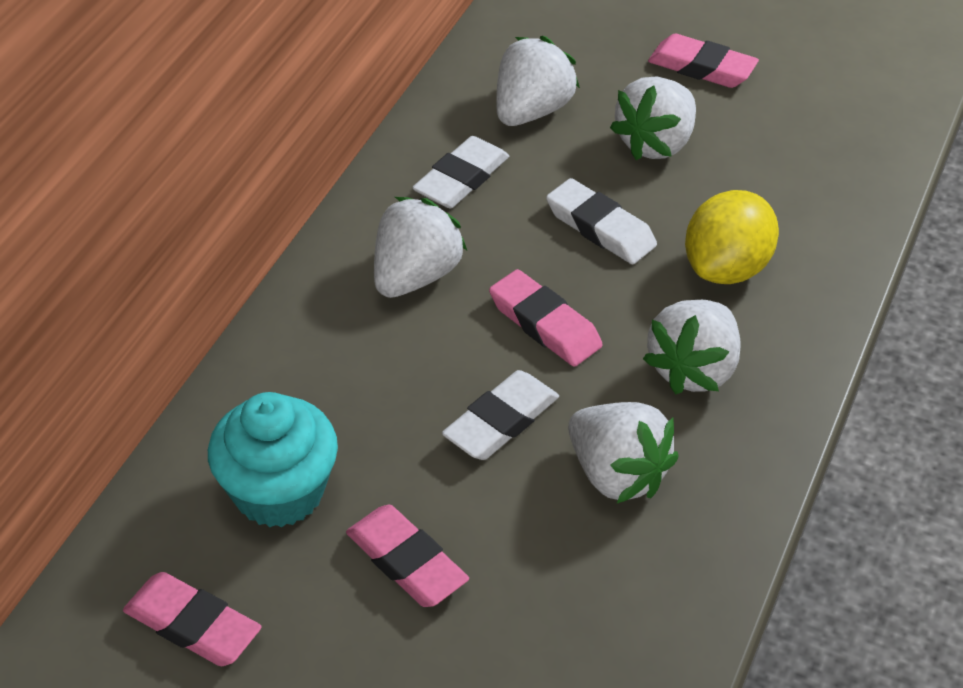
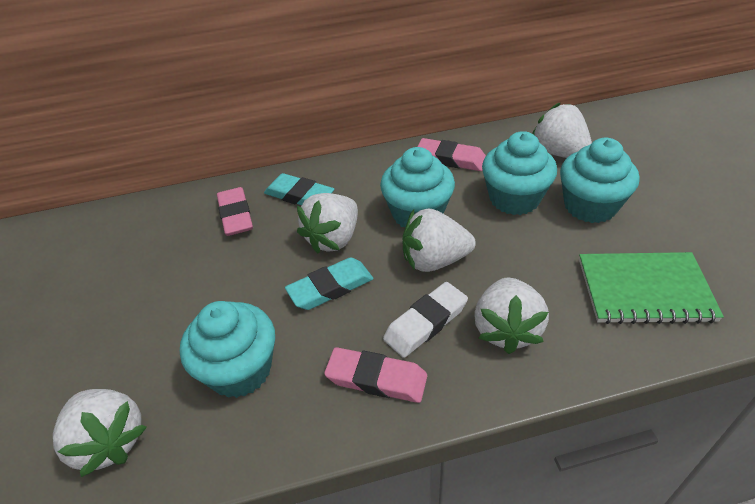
green notebook: 0 -> 1
pink eraser: 4 -> 3
turquoise cupcake: 1 -> 4
turquoise eraser: 0 -> 2
white eraser: 3 -> 1
yellow lemon: 1 -> 0

